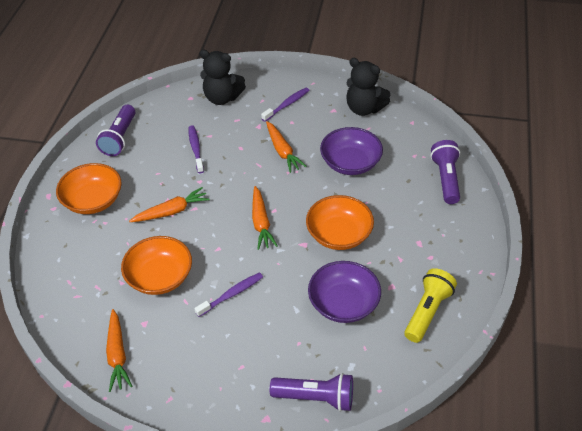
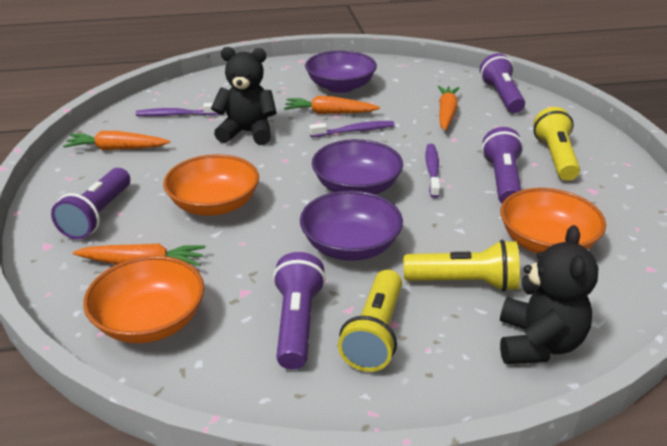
purple bowl: 2 -> 3
purple flashlight: 3 -> 4
yellow flashlight: 1 -> 3

